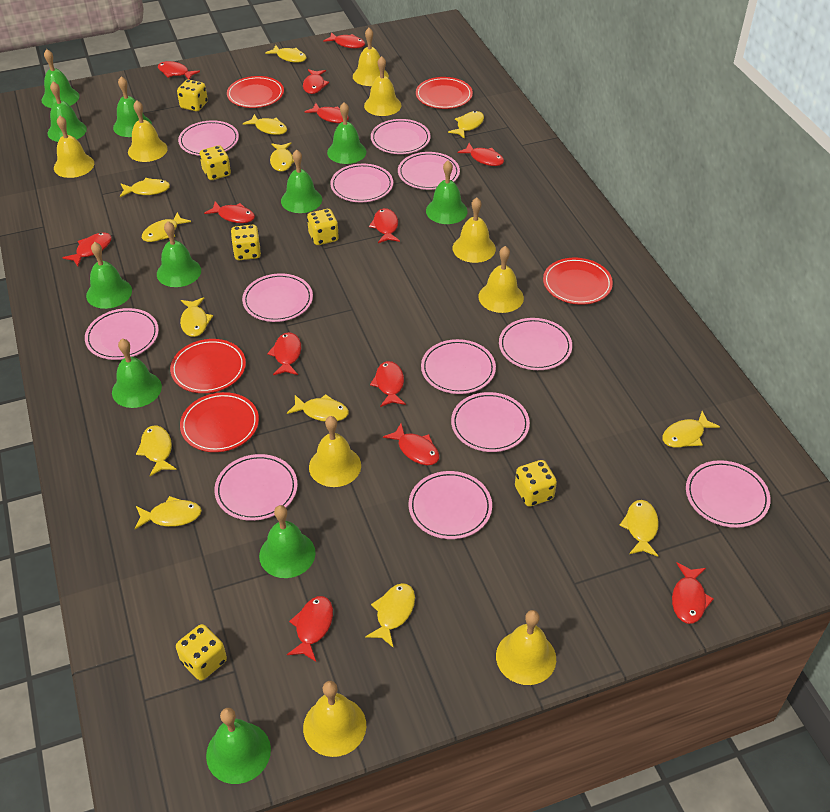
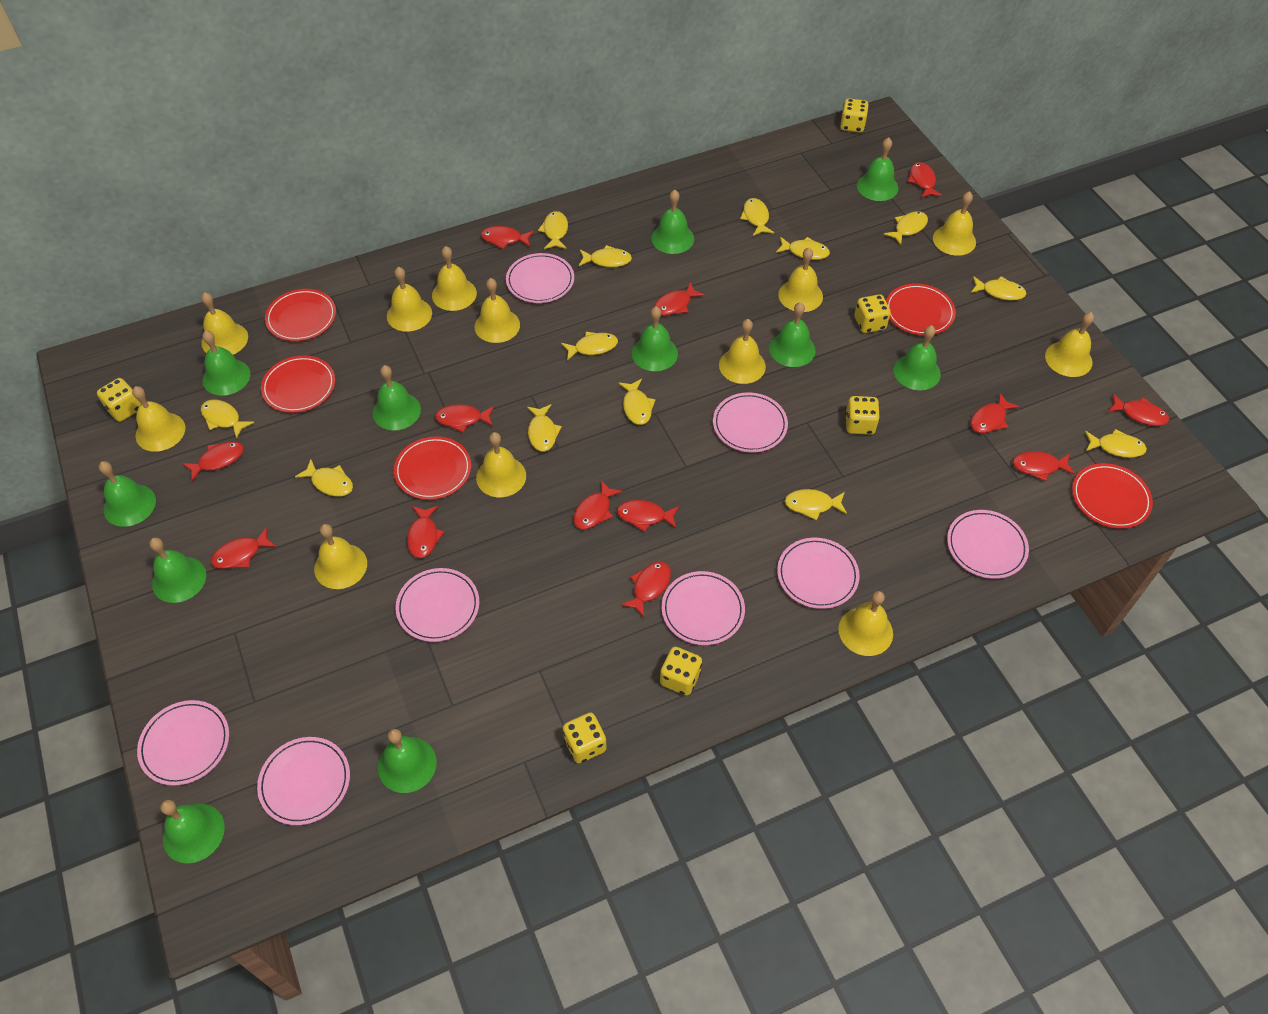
pink plate: 12 -> 8
yellow bell: 9 -> 12

